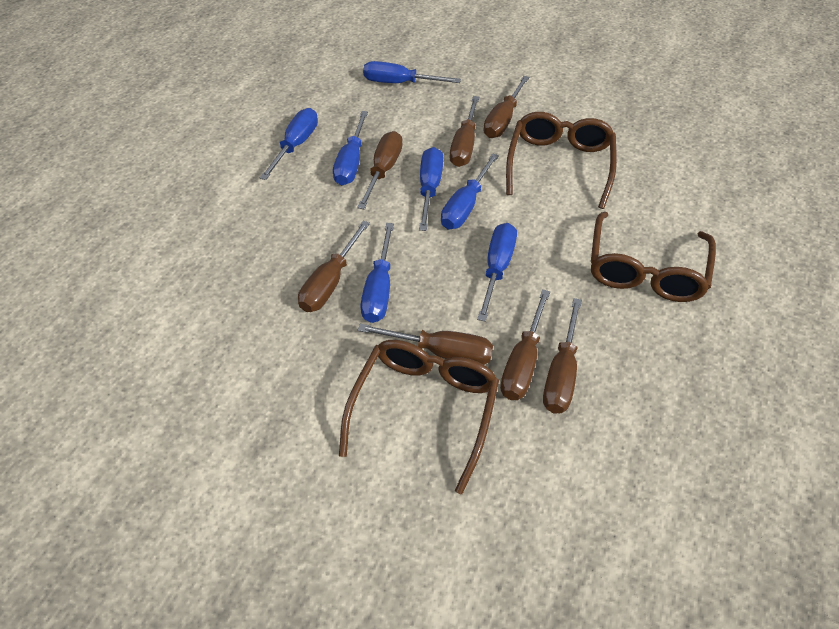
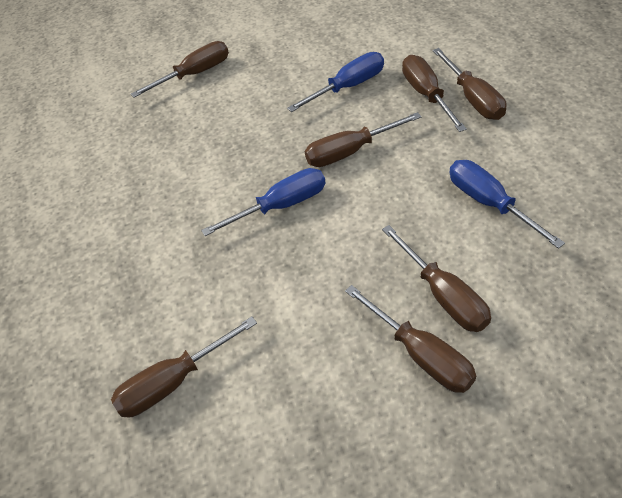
blue screwdriver: 7 -> 3
brown glasses: 3 -> 0

